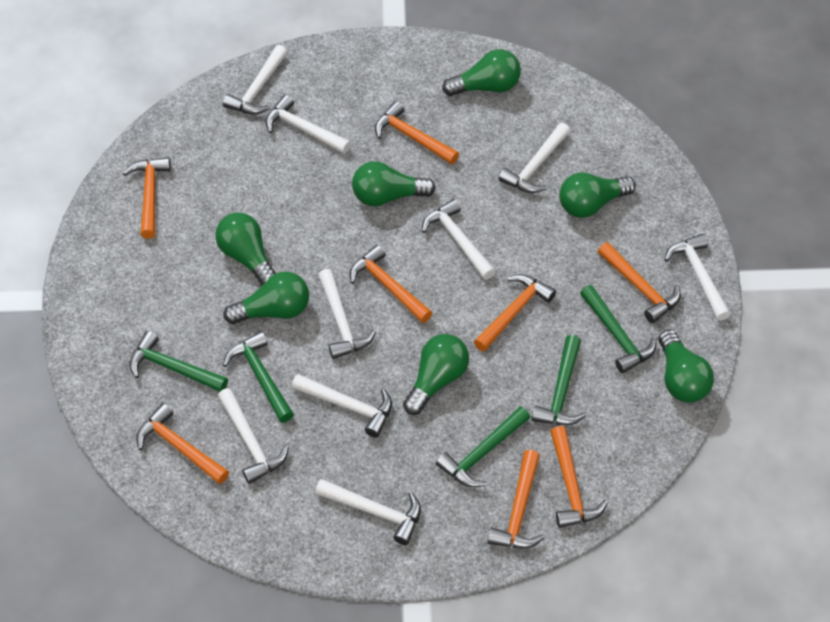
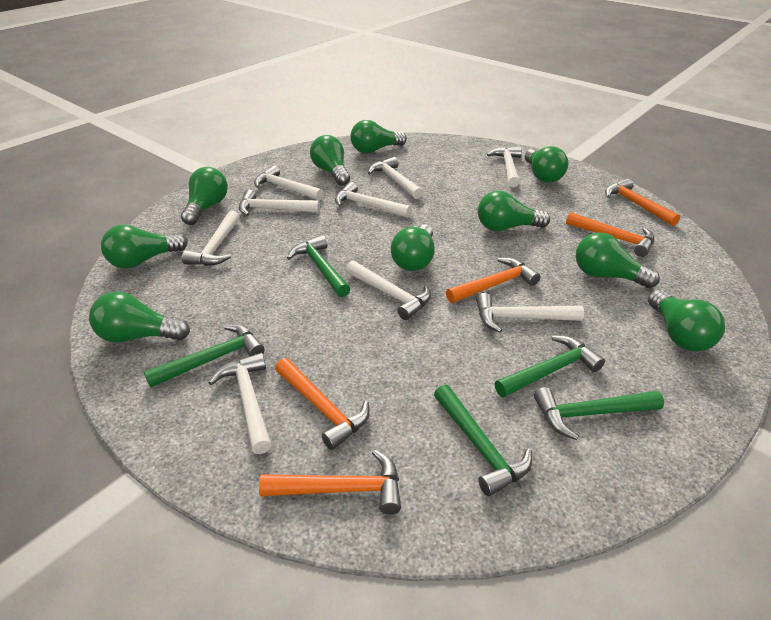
green light bulb: 7 -> 10
orange hammer: 8 -> 5

